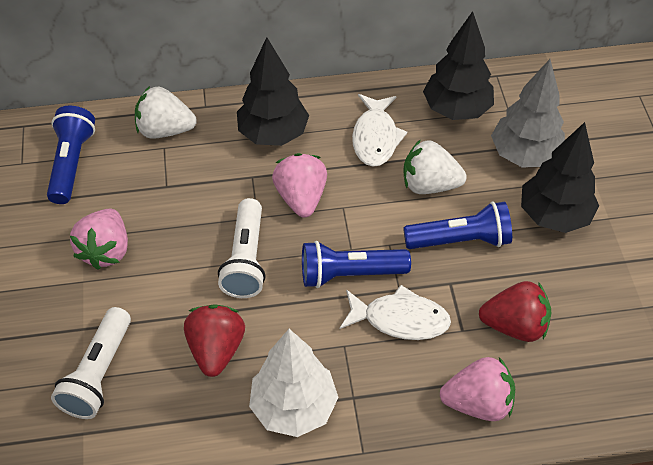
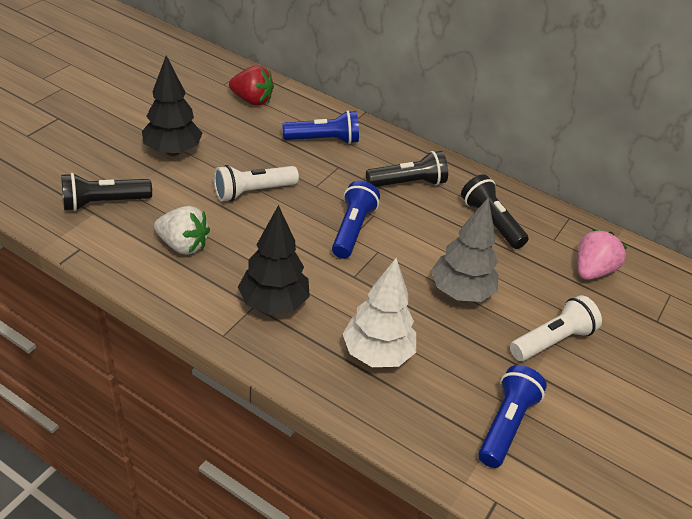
black flashlight: 0 -> 3
black tree: 3 -> 2
pink strawberry: 3 -> 1
red strawberry: 2 -> 1
white fish: 2 -> 0
white strawberry: 2 -> 1

